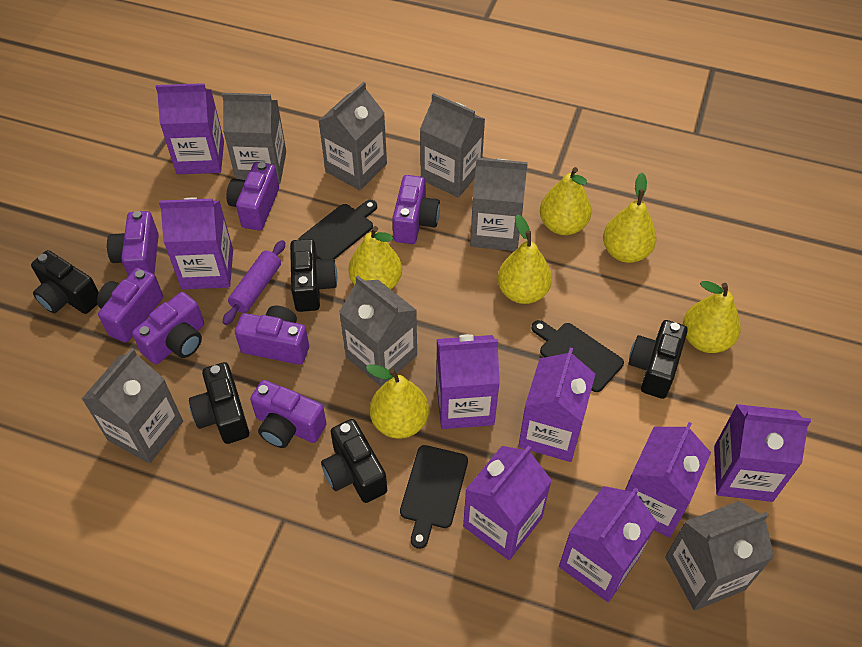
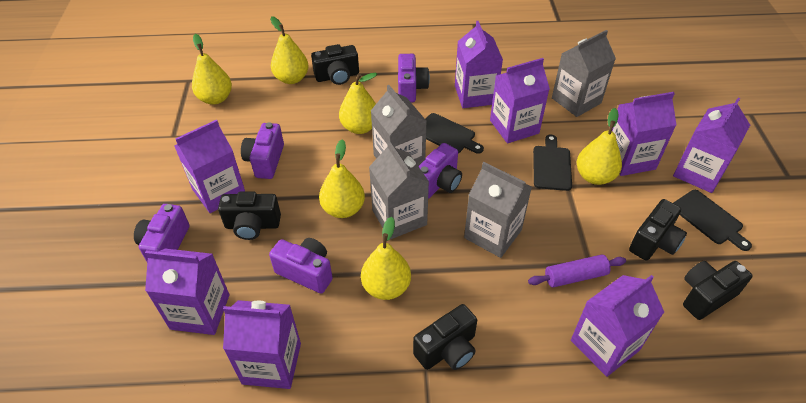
grey carton: 7 -> 4
purple camera: 7 -> 5

